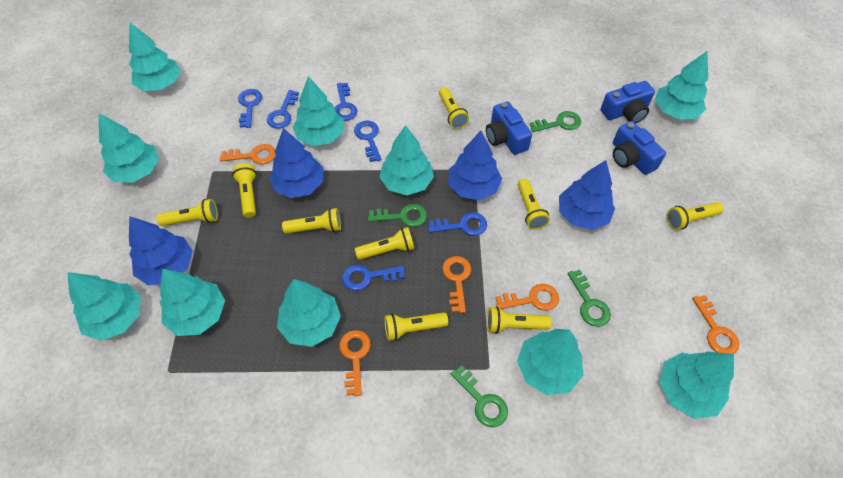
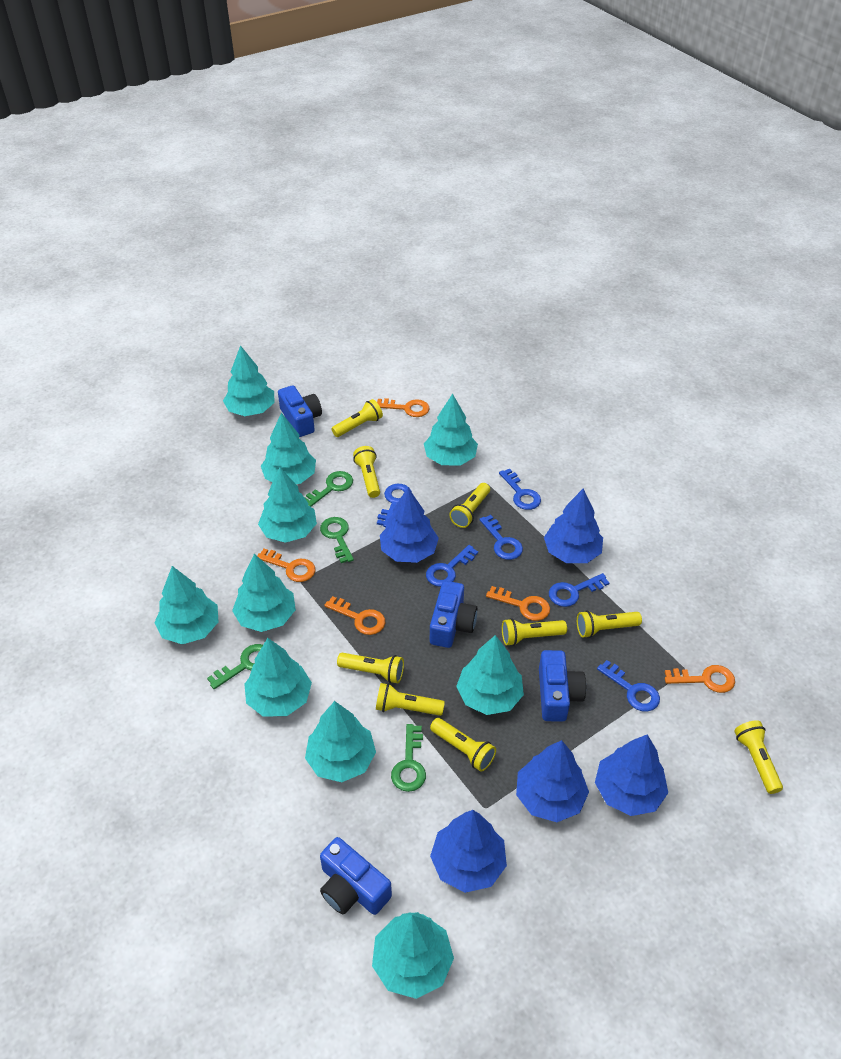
blue camera: 3 -> 4
blue tree: 4 -> 5

